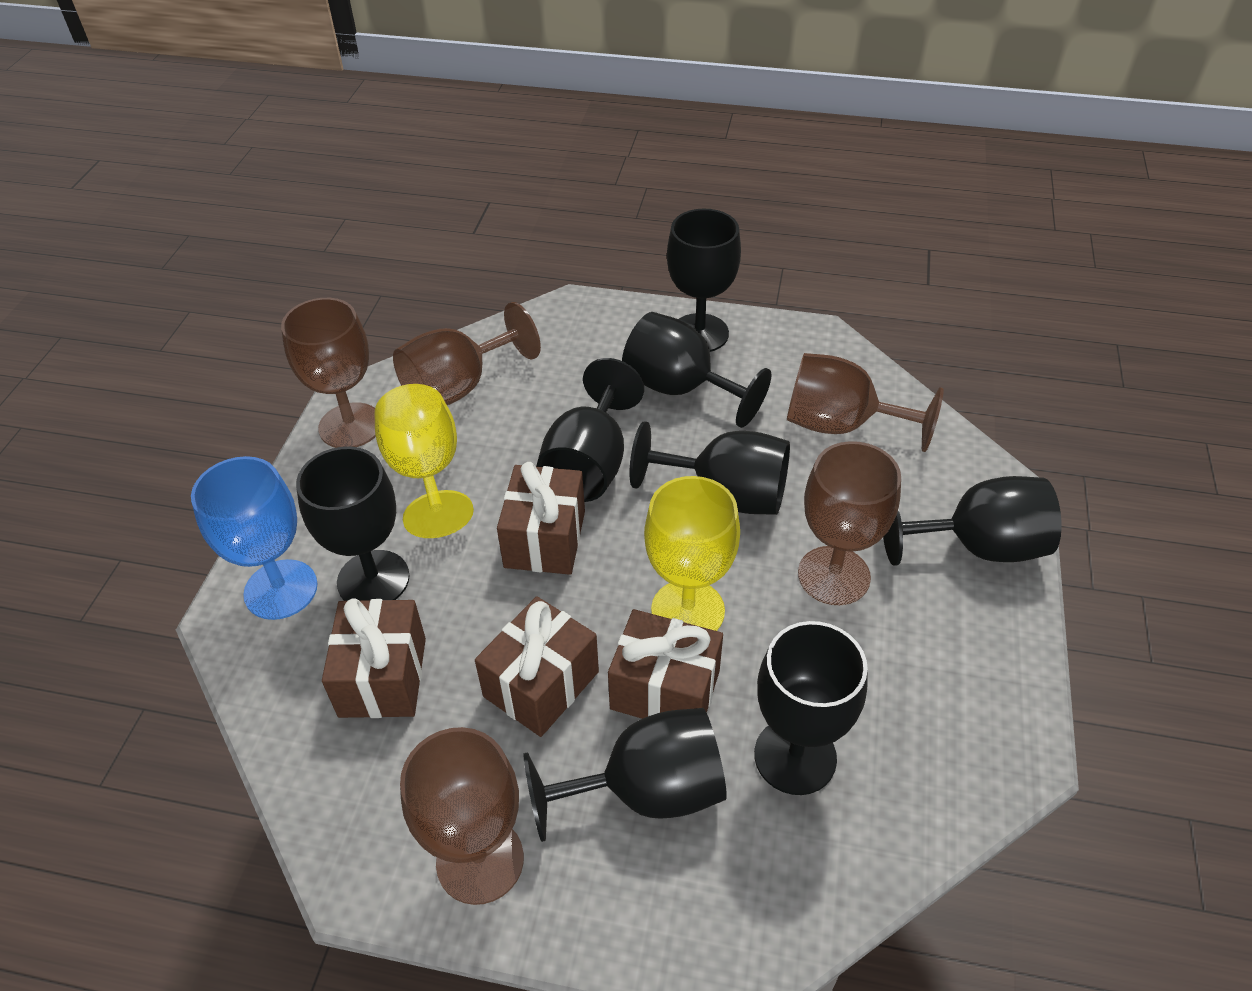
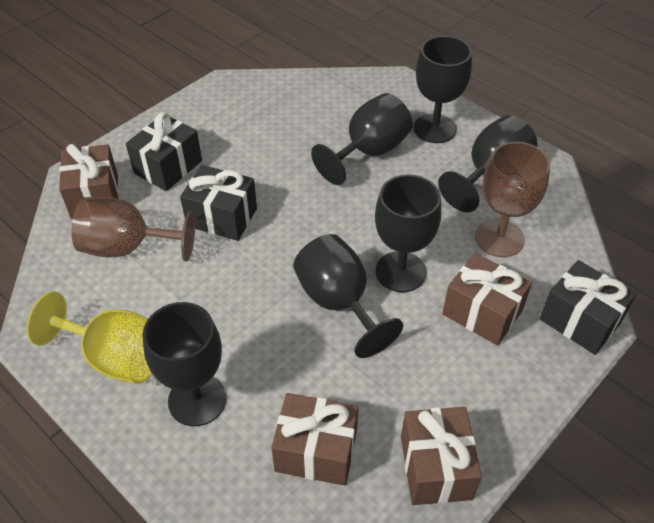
black gift: 0 -> 3
black goblet: 8 -> 6
blue goblet: 1 -> 0
brown goblet: 5 -> 2
yellow goblet: 2 -> 1

